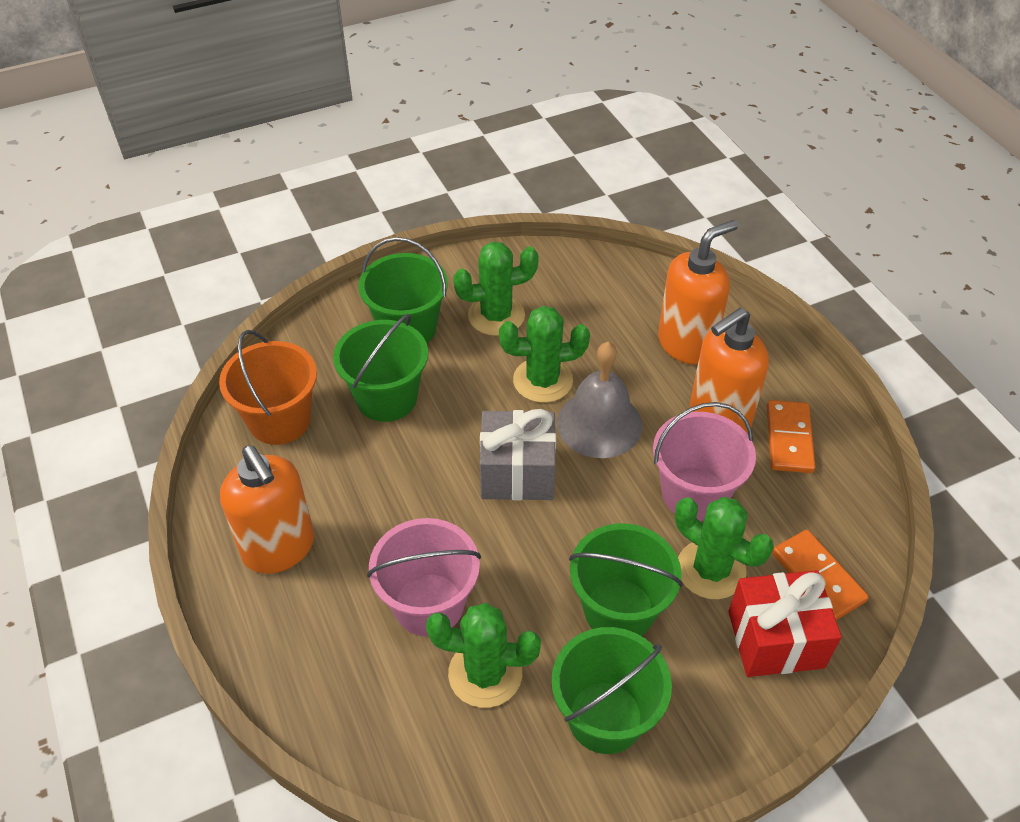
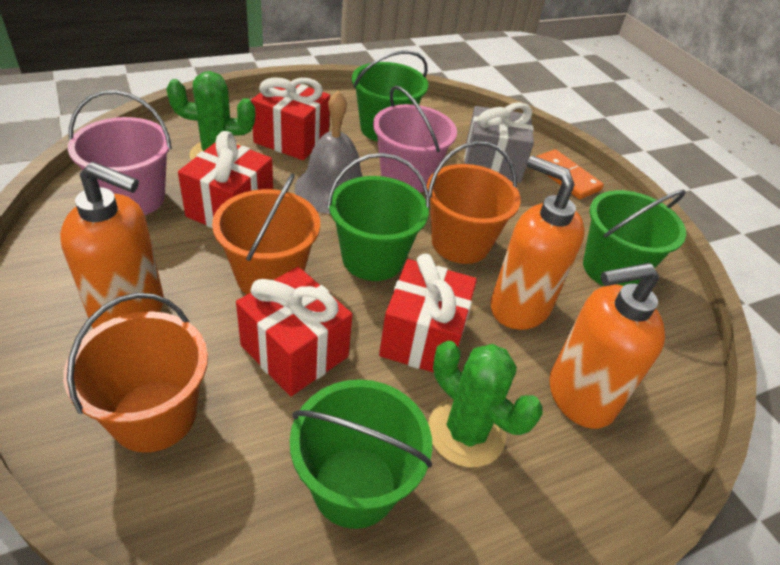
green cactus: 4 -> 2
orange bucket: 1 -> 3
orange domino: 2 -> 1
red gift: 1 -> 4

